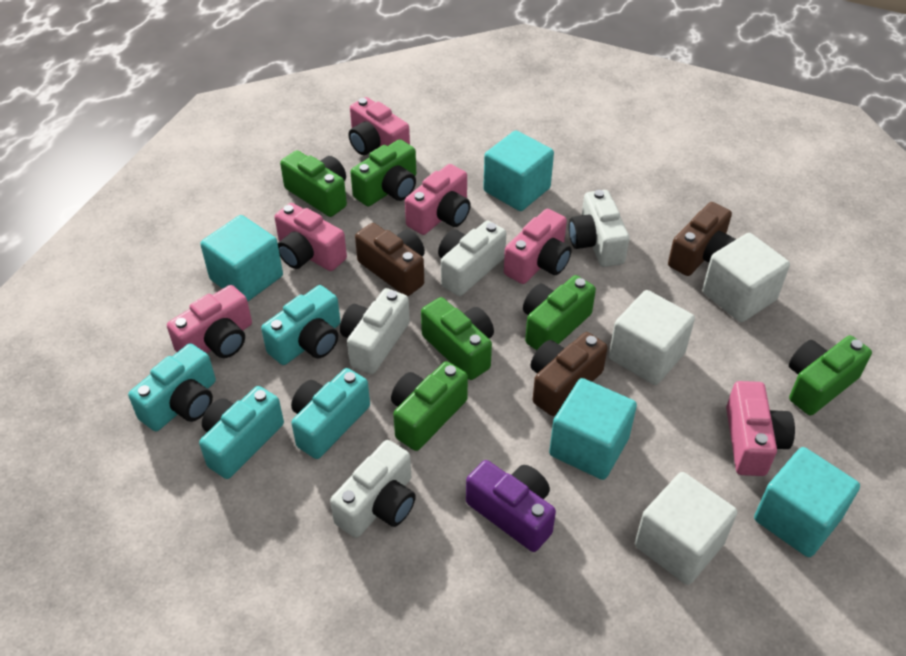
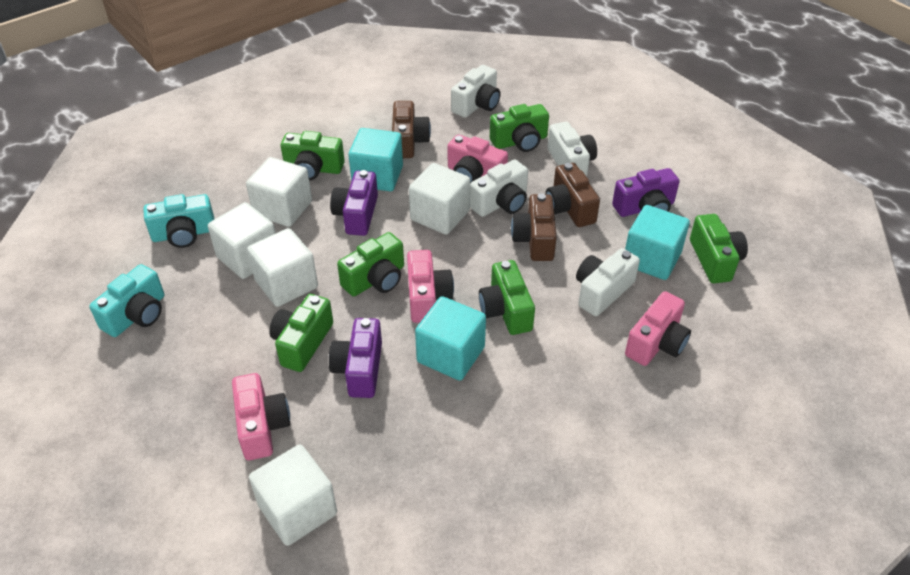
pink camera: 6 -> 4
purple camera: 1 -> 3
turquoise camera: 4 -> 2
turquoise cube: 4 -> 3
white cube: 3 -> 5

